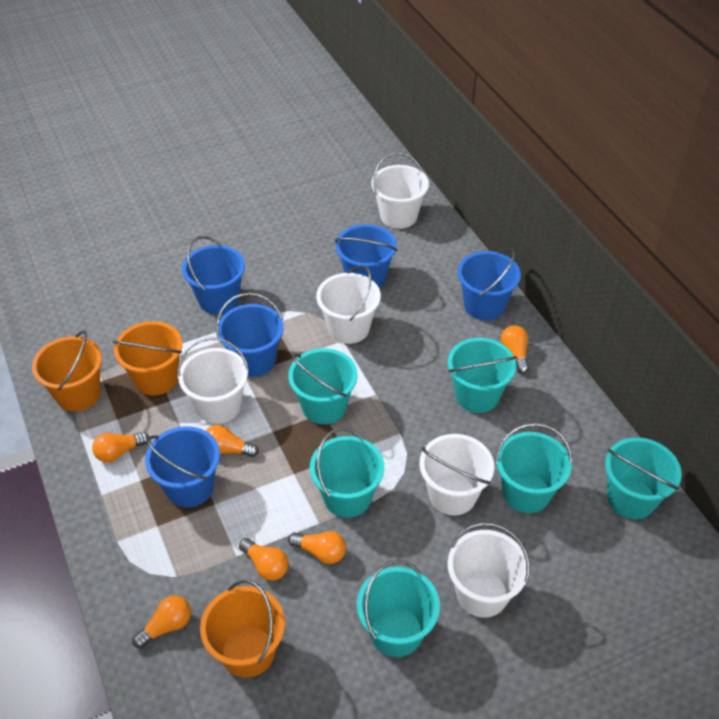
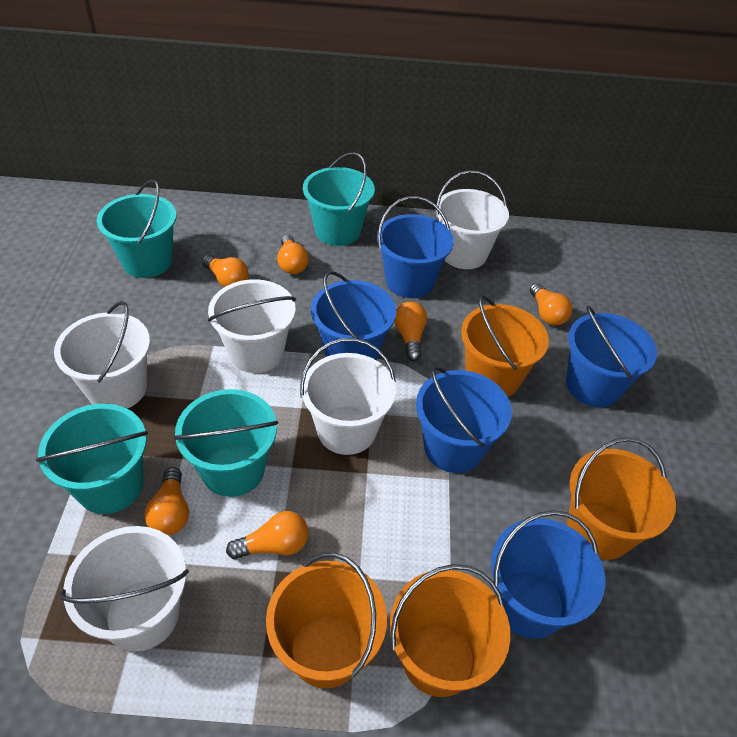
orange bucket: 3 -> 4
turquoise bucket: 6 -> 4

